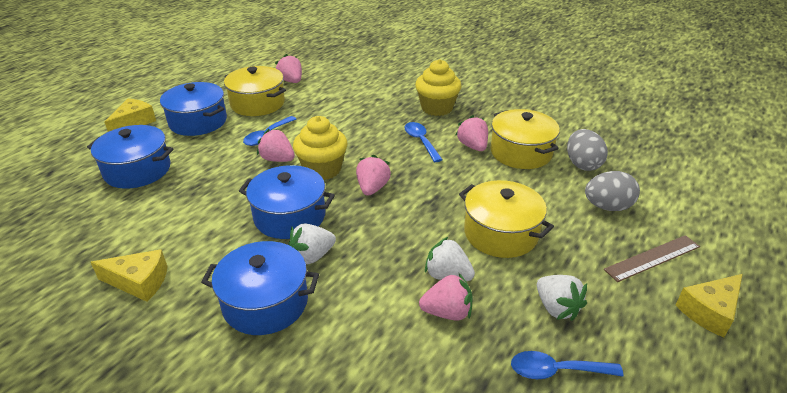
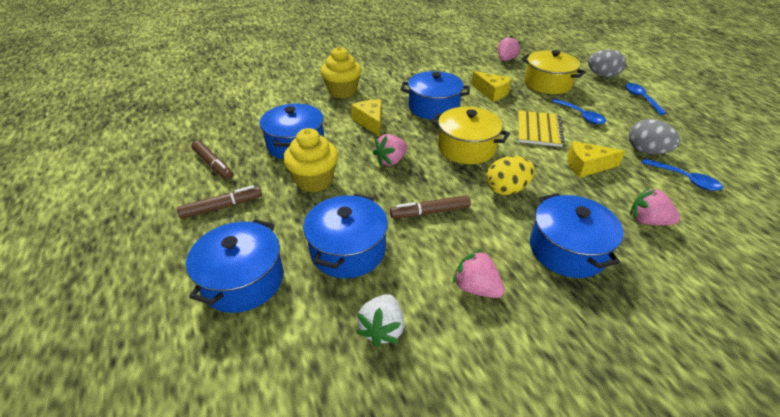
blue pot: 4 -> 5
brown marker: 0 -> 3
brown ruler: 1 -> 0
pink strawberry: 5 -> 4
white strawberry: 3 -> 1
yellow egg: 0 -> 1
yellow notebook: 0 -> 1
yellow pot: 3 -> 2

